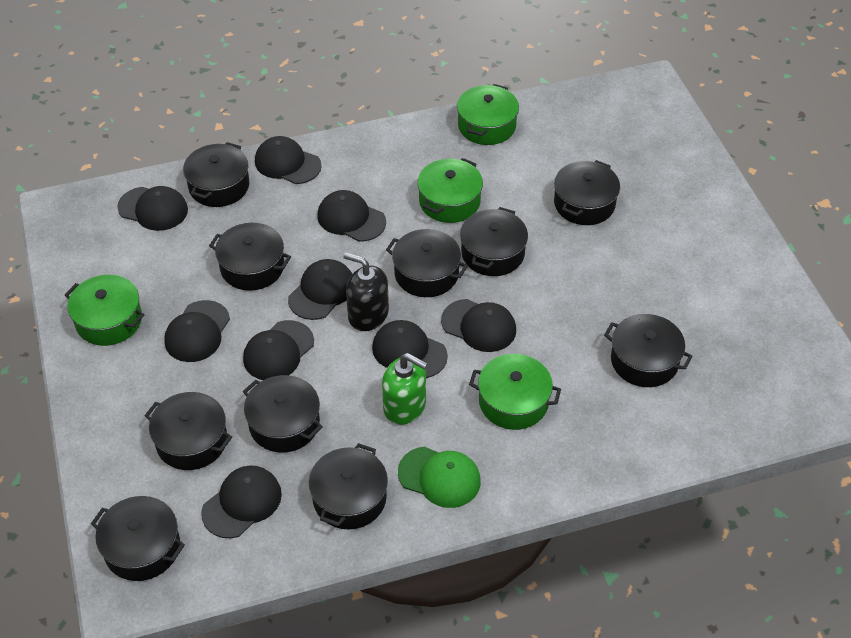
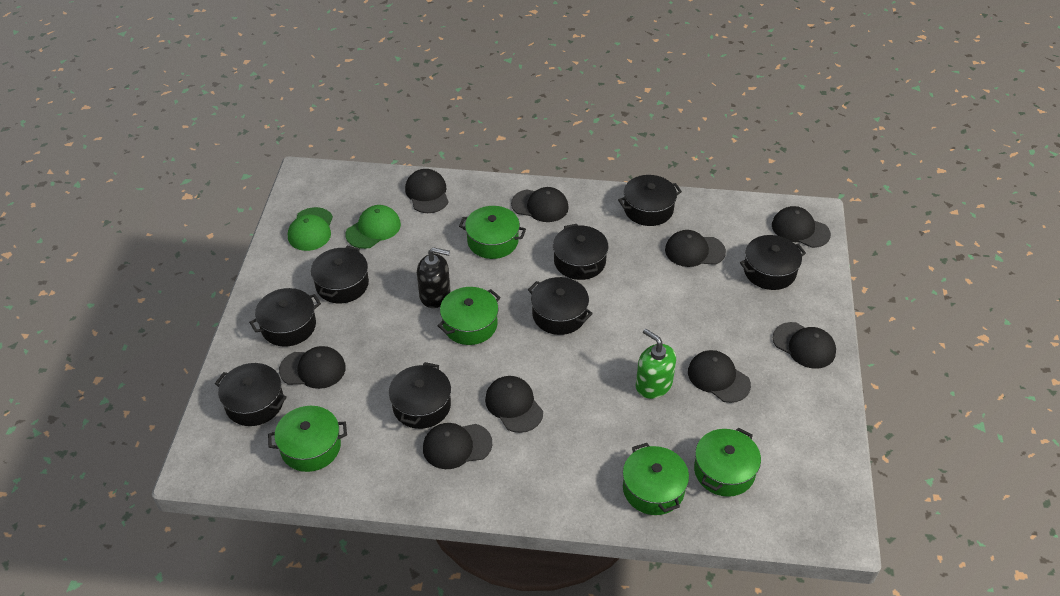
black pot: 10 -> 8
green cap: 1 -> 2
green pot: 4 -> 5

